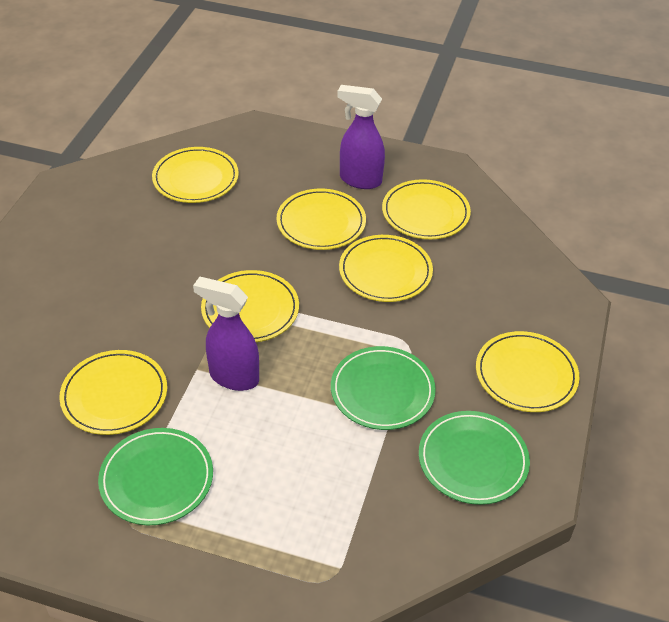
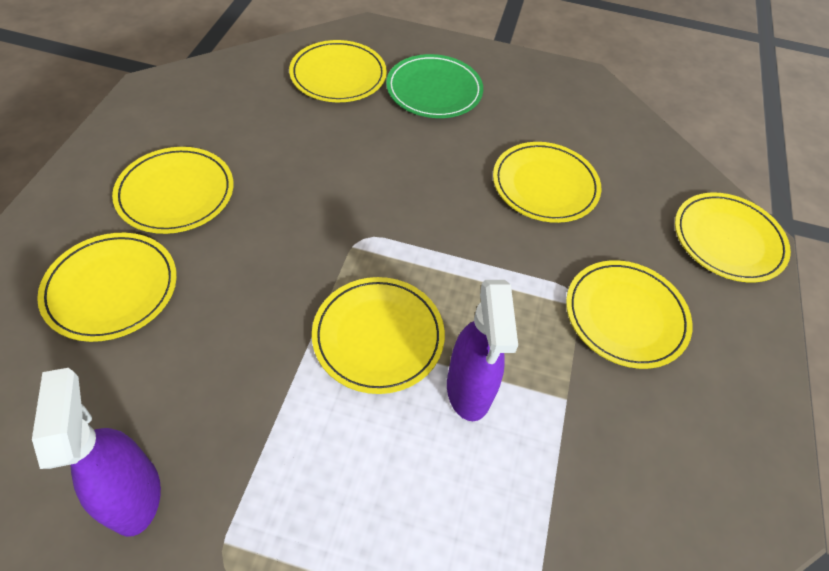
green plate: 3 -> 1

